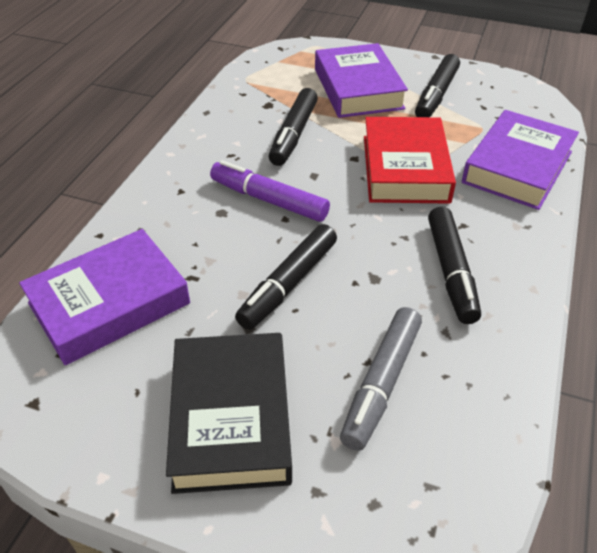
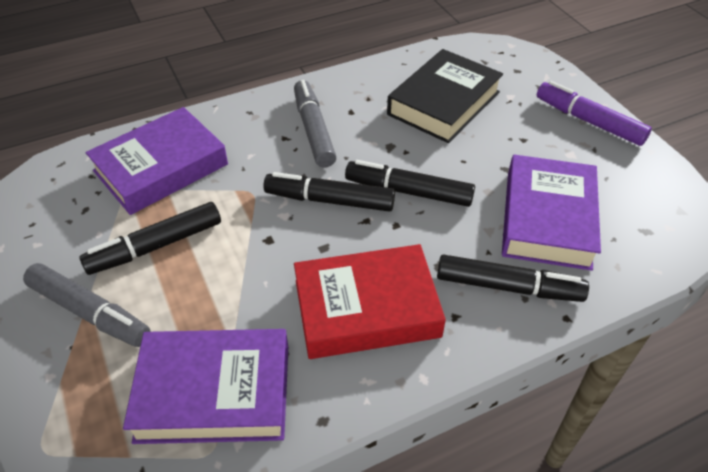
grey marker: 1 -> 2

